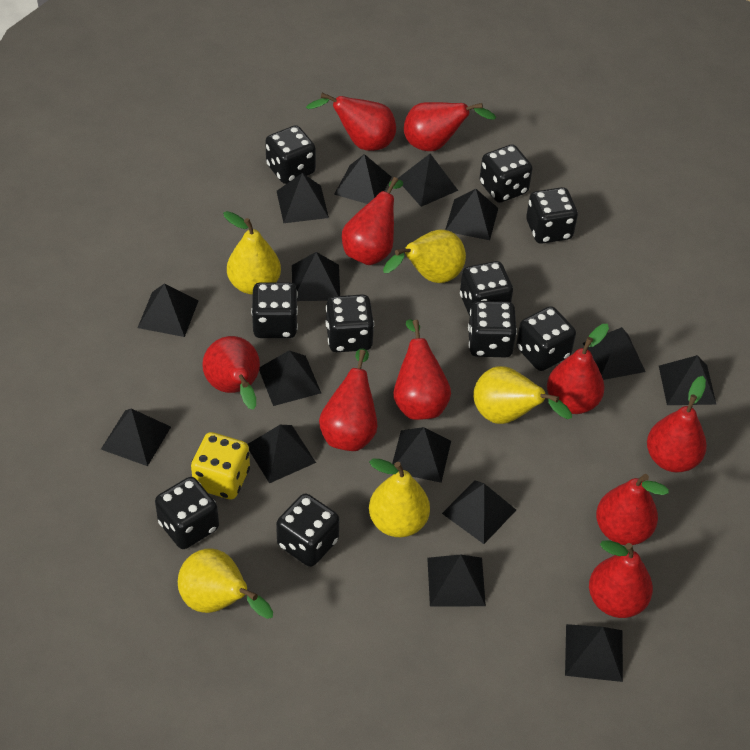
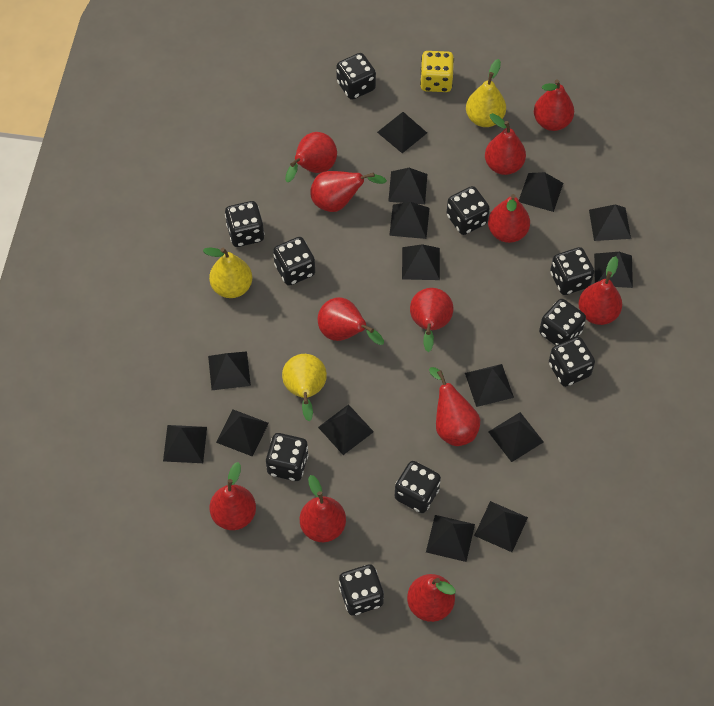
red pear: 10 -> 12
yellow pear: 5 -> 3

